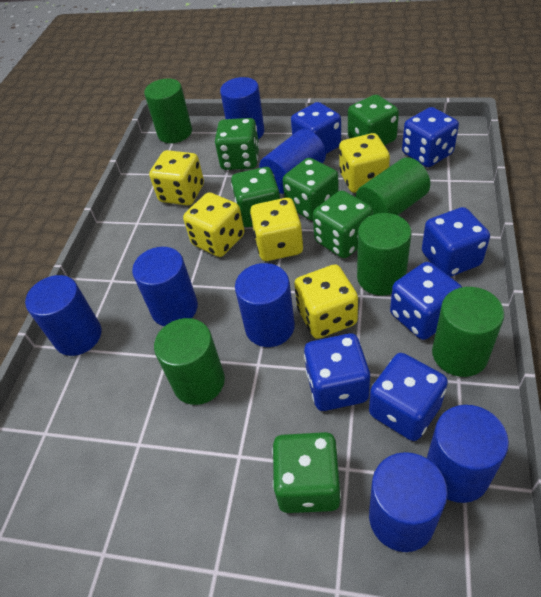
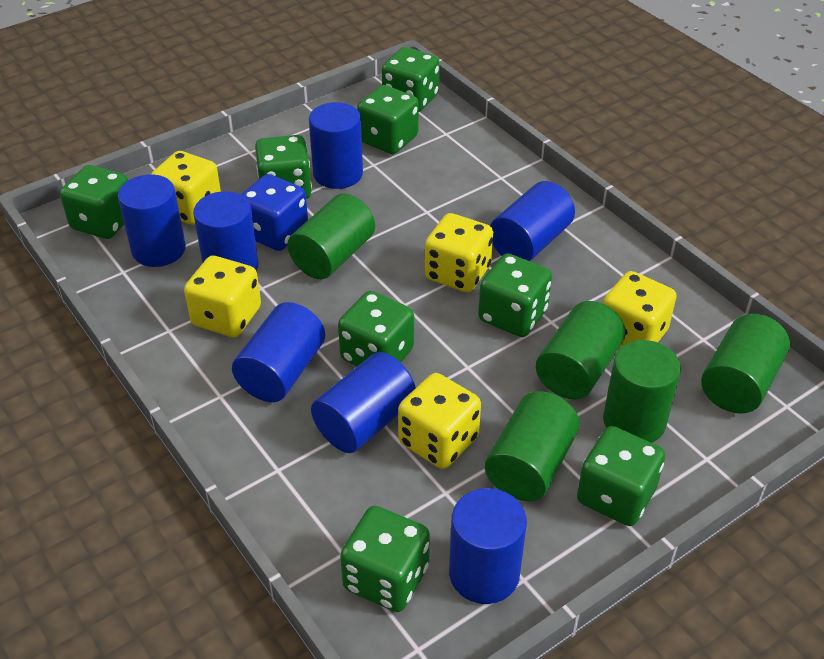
blue dice: 6 -> 1
green dice: 6 -> 8

